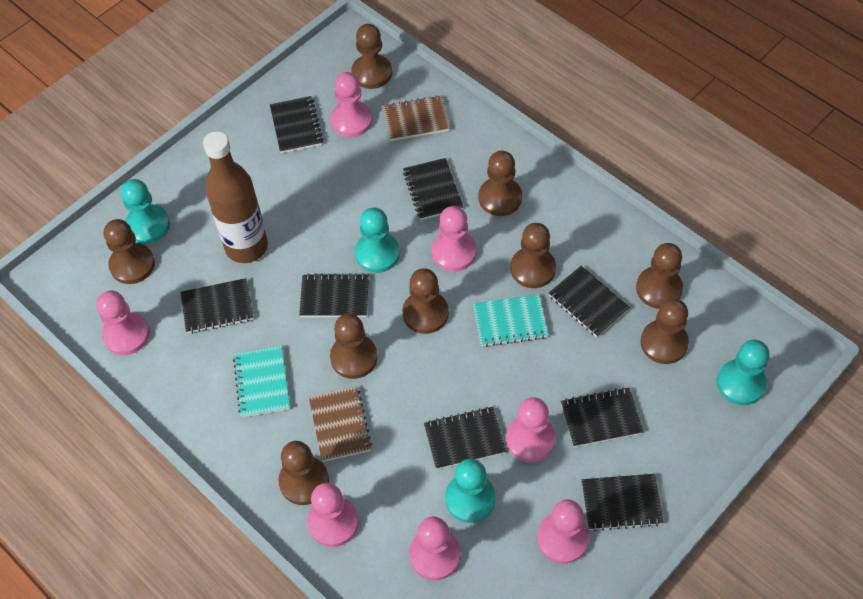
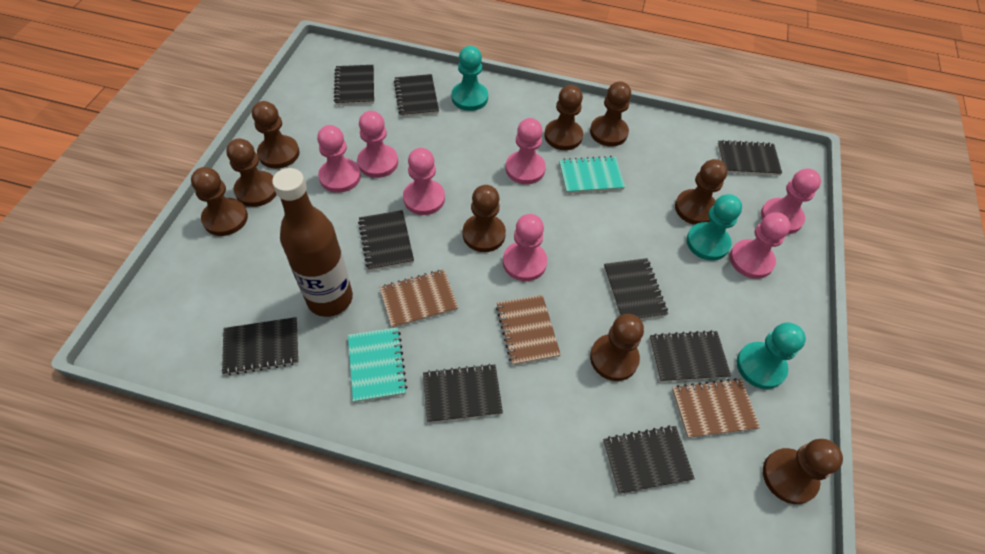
black notebook: 8 -> 9
brown notebook: 2 -> 3
turquoise pawn: 4 -> 3

